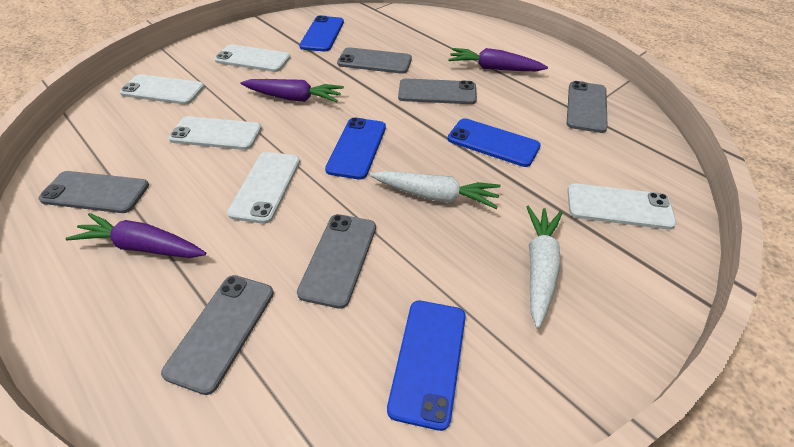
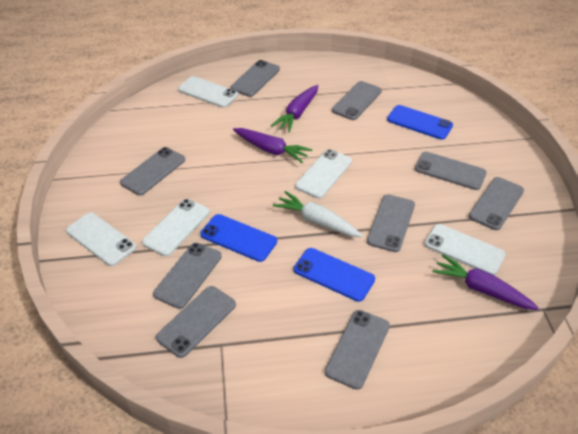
blue phone: 4 -> 3
grey phone: 6 -> 9
white carrot: 2 -> 1

